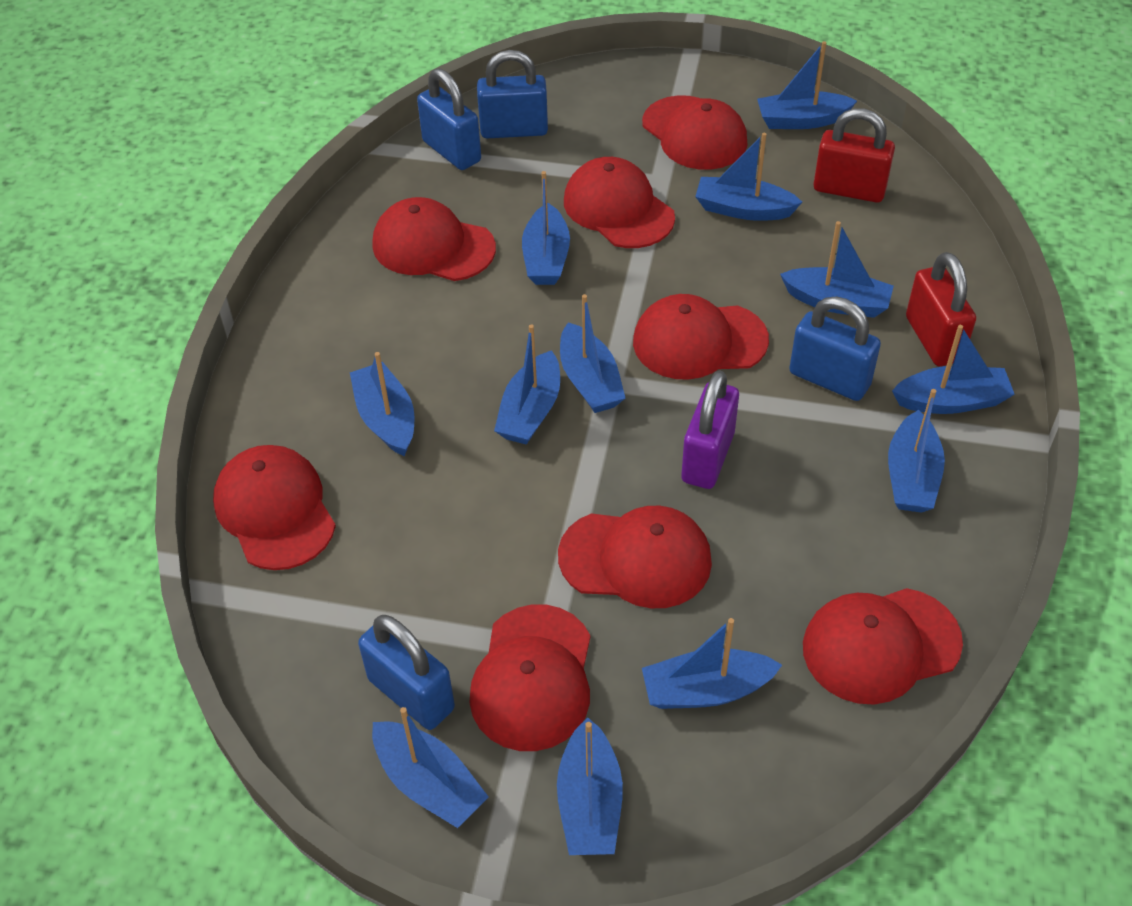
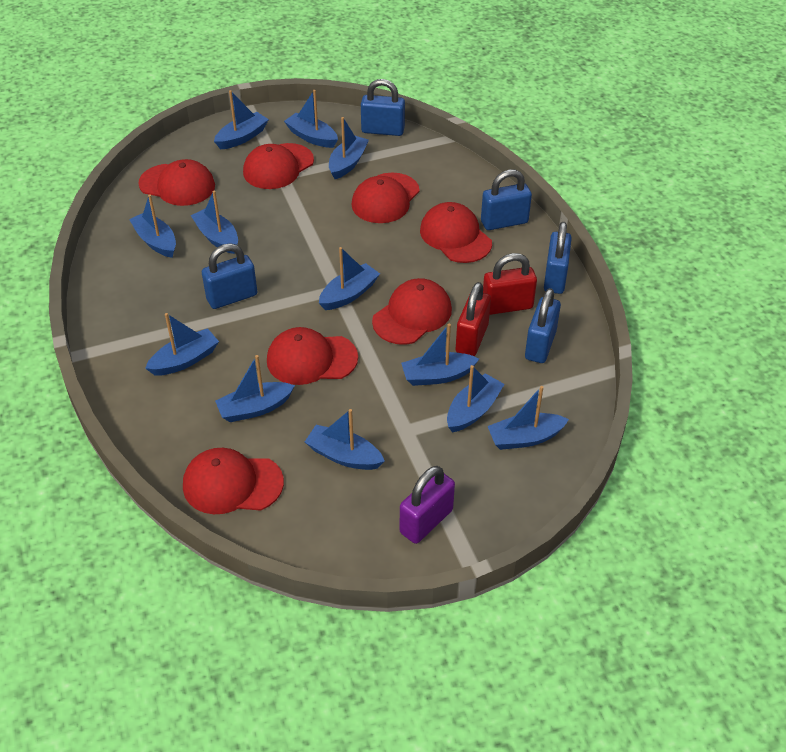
blue padlock: 4 -> 5
red cap: 8 -> 7

